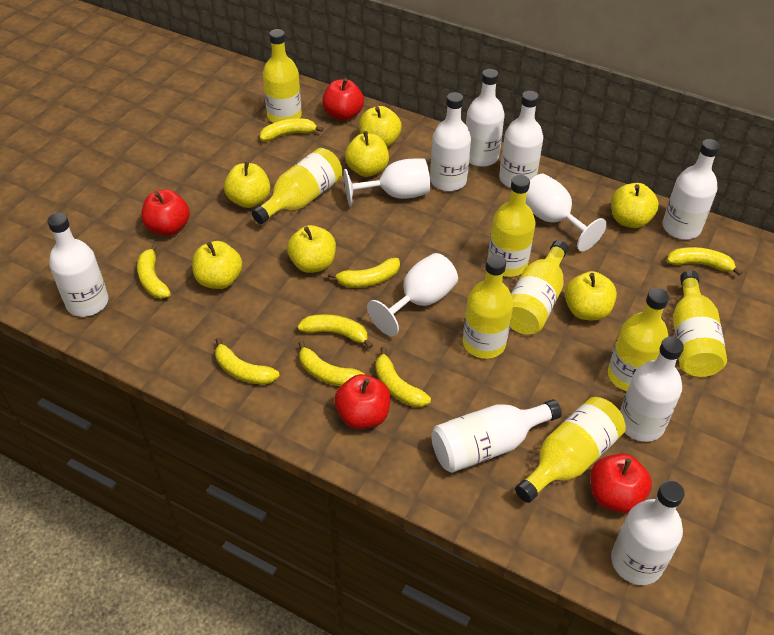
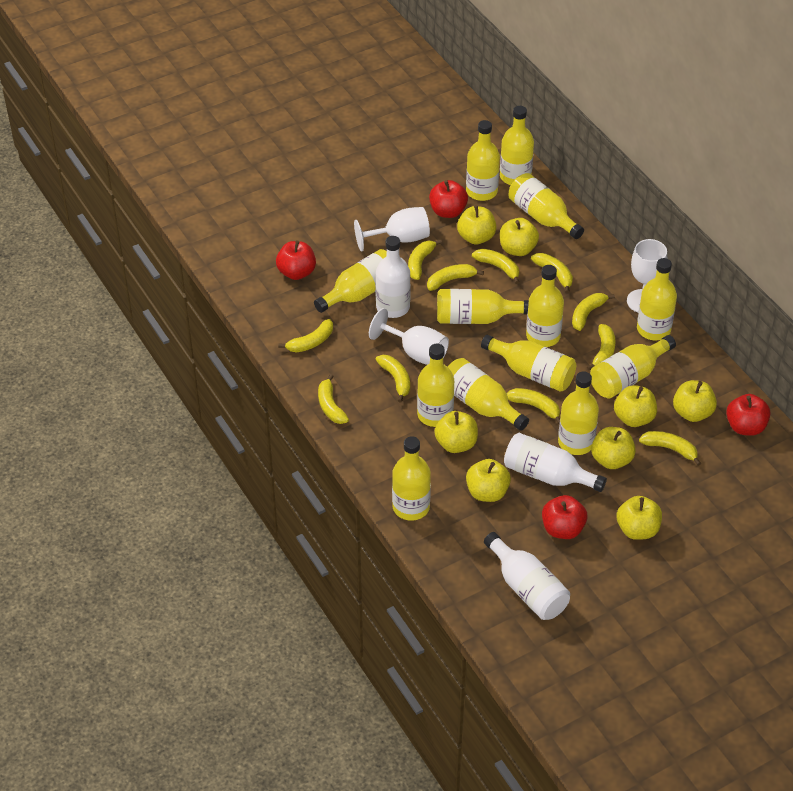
white bottle: 8 -> 3
yellow apple: 7 -> 8
yellow banana: 8 -> 11
yellow bottle: 8 -> 13

